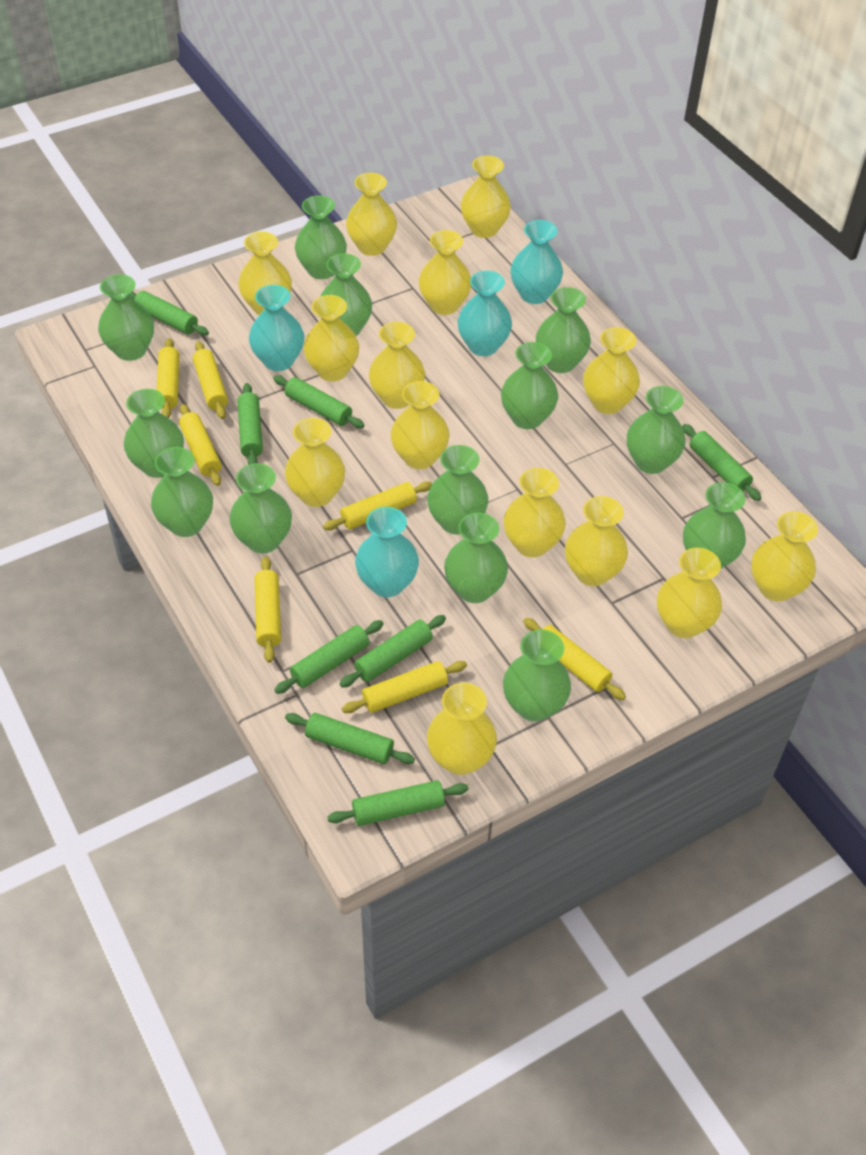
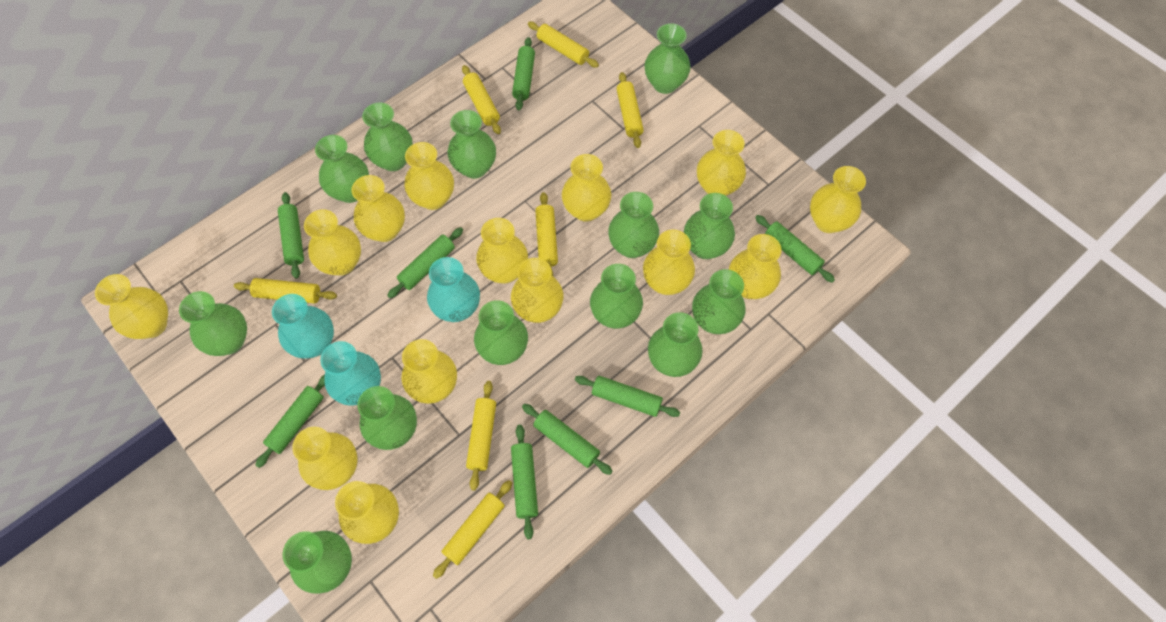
turquoise vase: 4 -> 3

